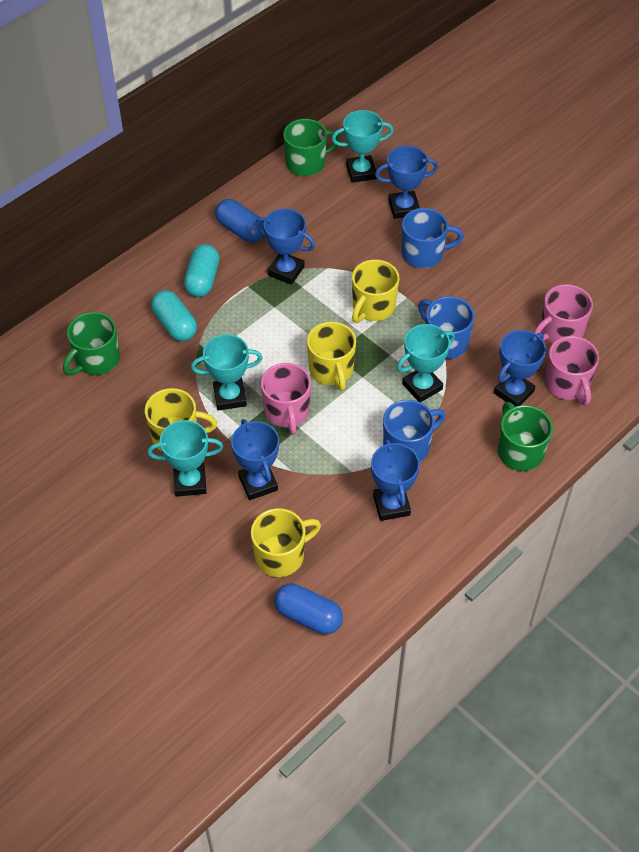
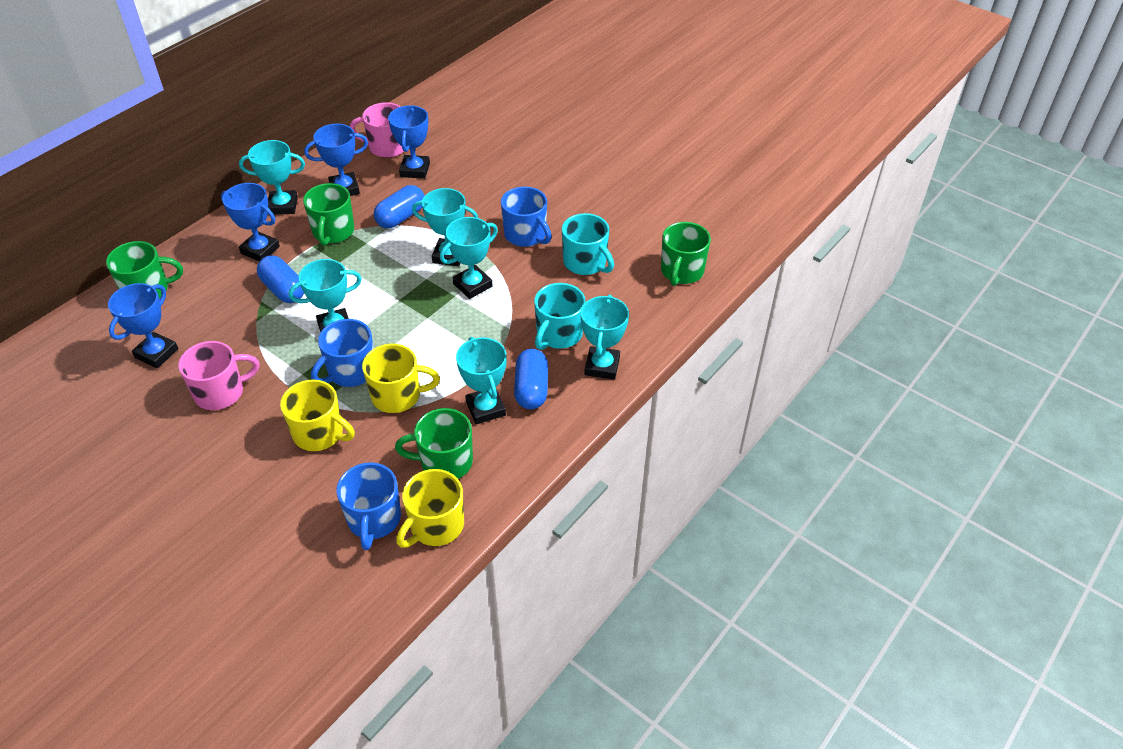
blue capsule: 2 -> 3
blue trophy: 5 -> 4
green mug: 3 -> 4
pink mug: 3 -> 2
turquoise capsule: 2 -> 0
turquoise mug: 0 -> 2
turquoise trophy: 4 -> 6
yellow mug: 4 -> 3

